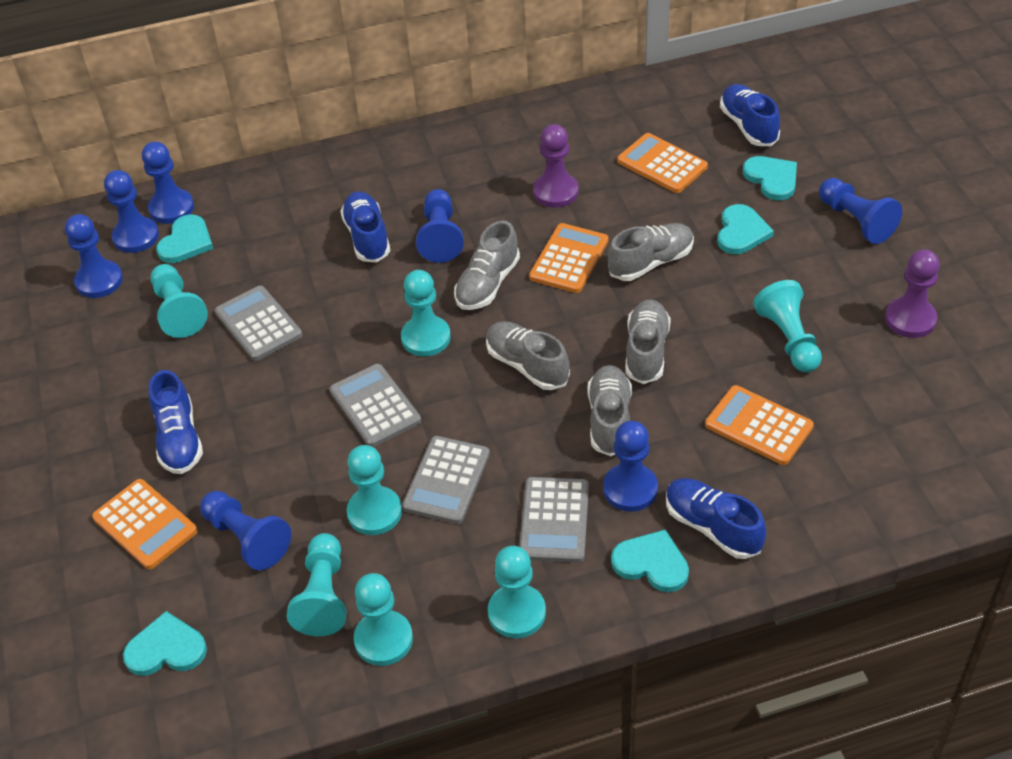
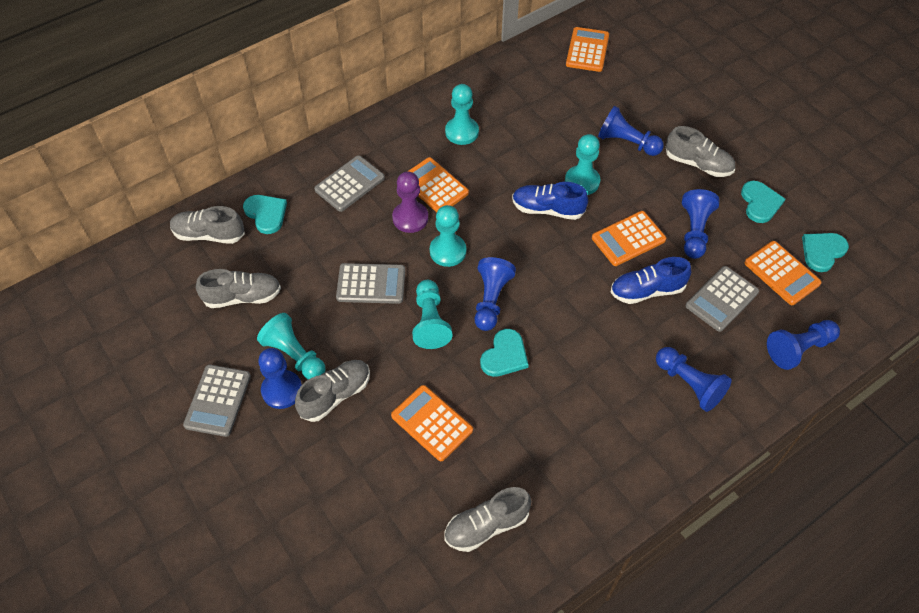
blue pawn: 7 -> 6
blue shoe: 4 -> 2
orange calculator: 4 -> 5
purple pawn: 2 -> 1
turquoise heart: 5 -> 4
turquoise pawn: 7 -> 5

